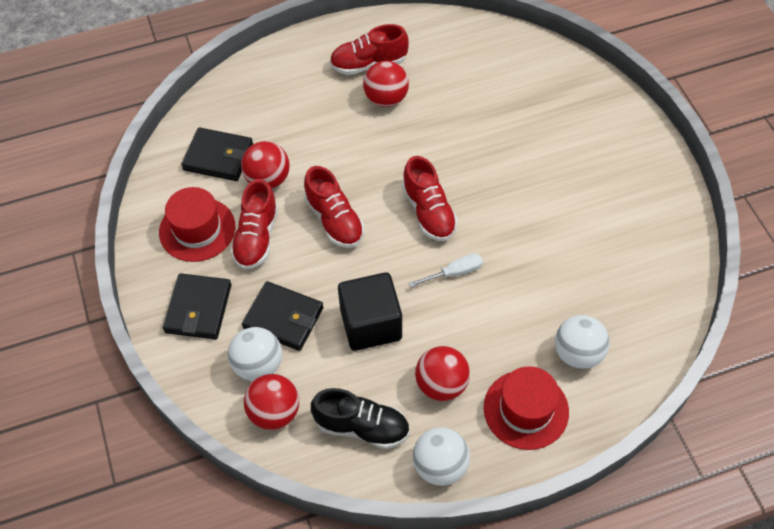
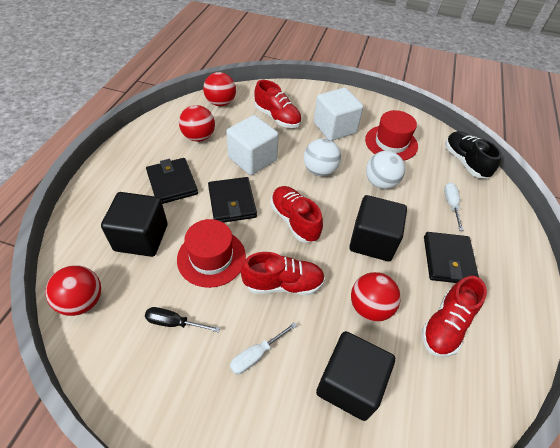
black cube: 1 -> 3
black screwdriver: 0 -> 1
white ball: 3 -> 2
white cube: 0 -> 2
white screwdriver: 1 -> 2

